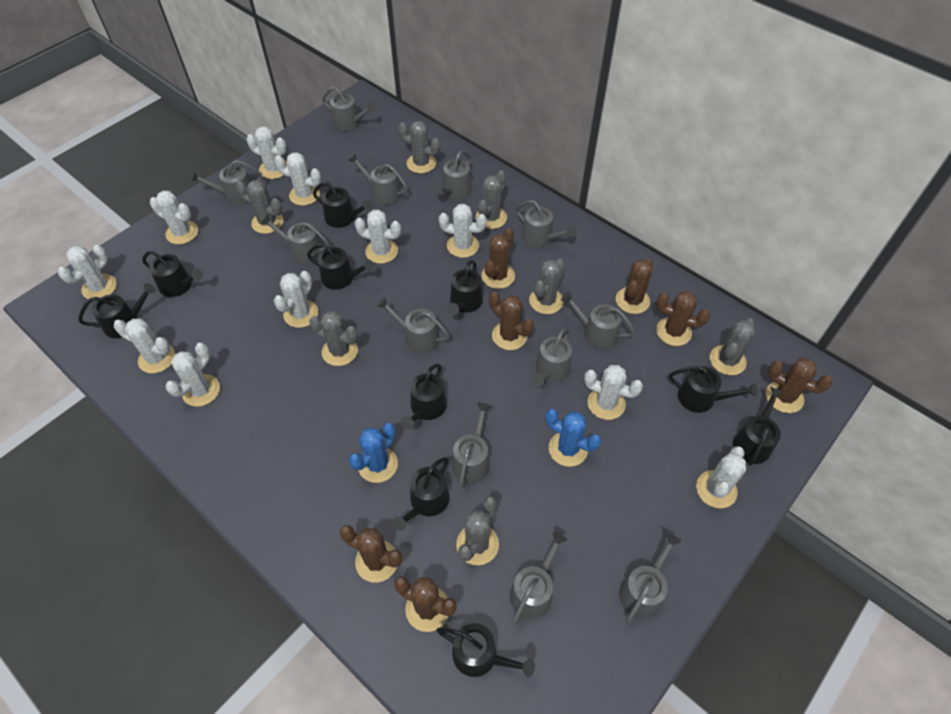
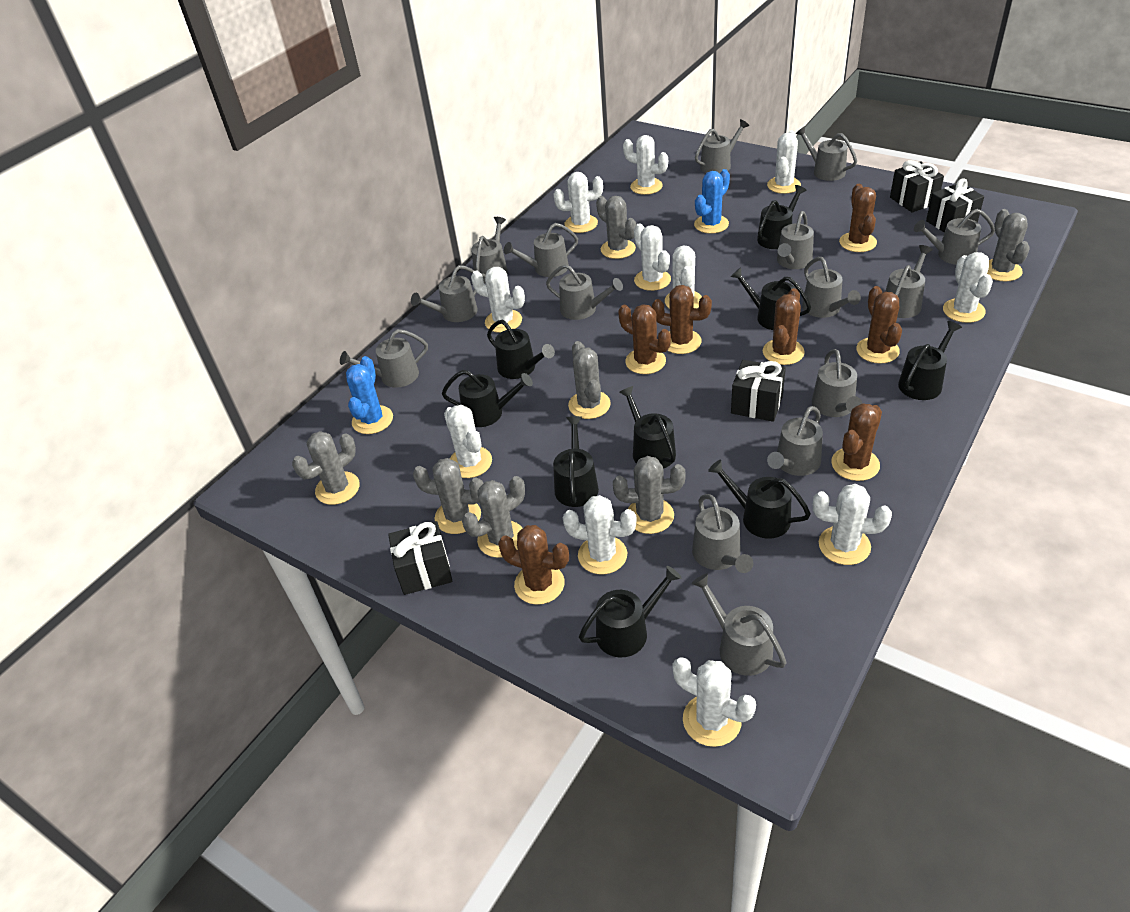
black gift: 0 -> 4
black watering can: 10 -> 9
grey watering can: 12 -> 15

